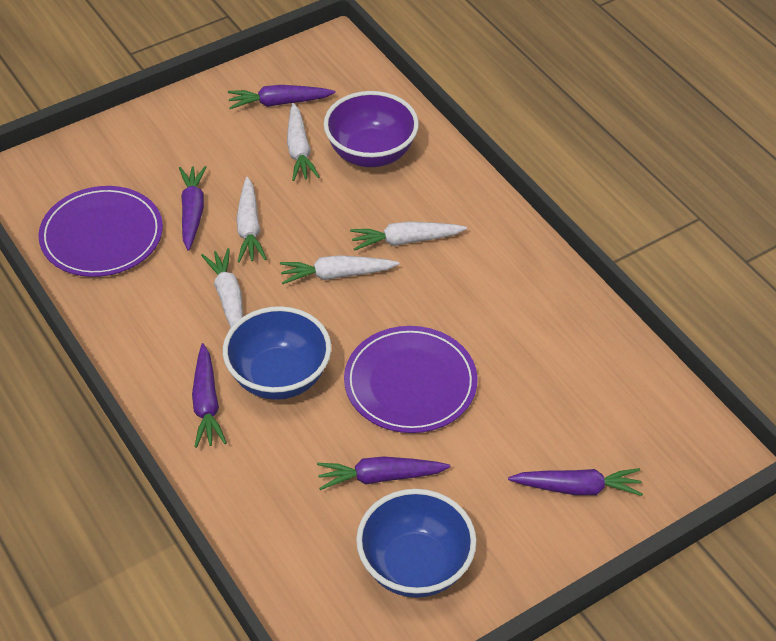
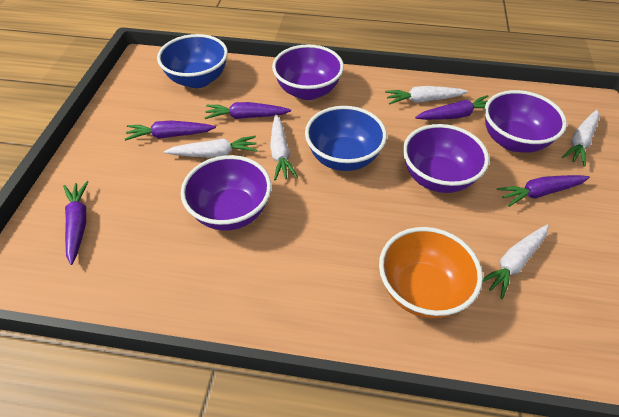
orange bowl: 0 -> 1
purple bowl: 1 -> 4
purple plate: 2 -> 0

